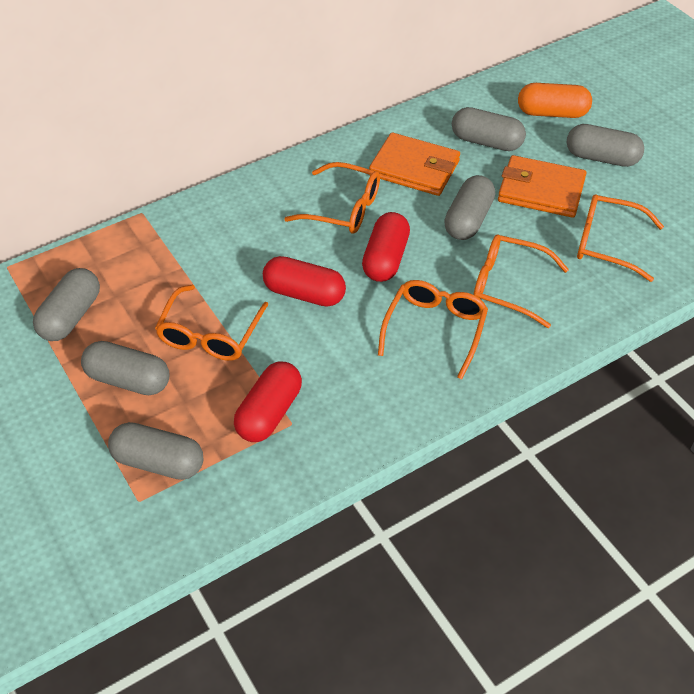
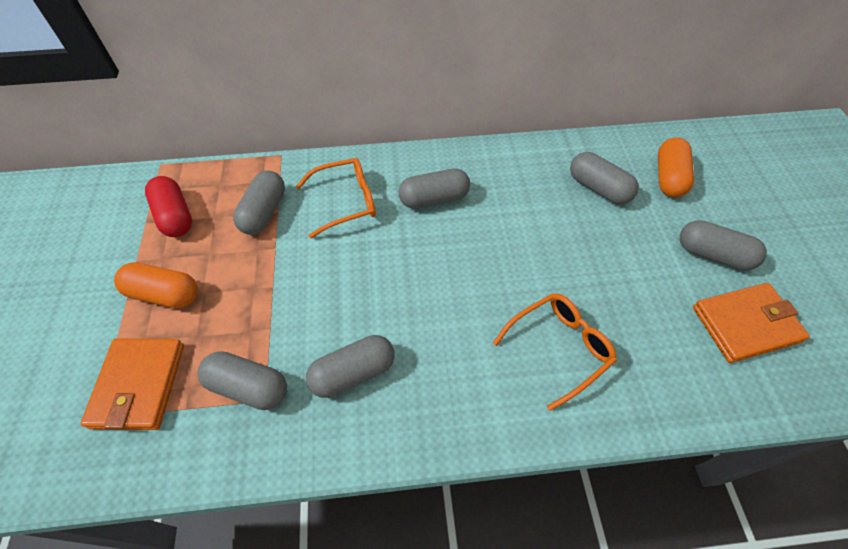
orange capsule: 1 -> 2
orange glasses: 5 -> 2
red capsule: 3 -> 1

